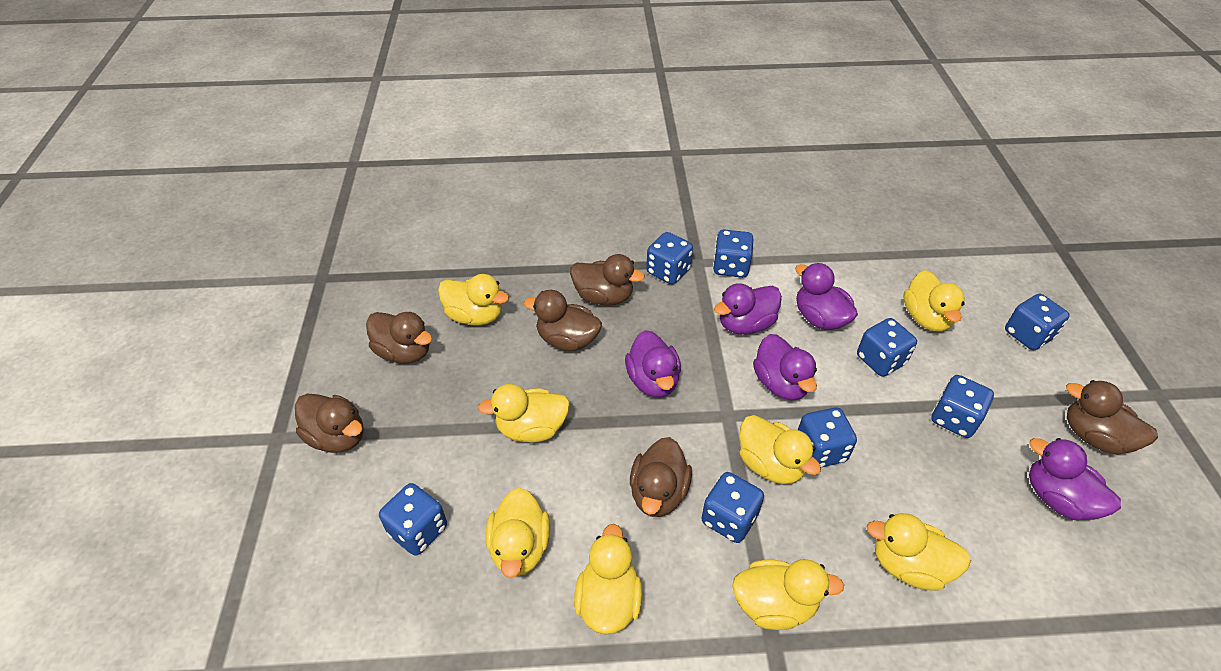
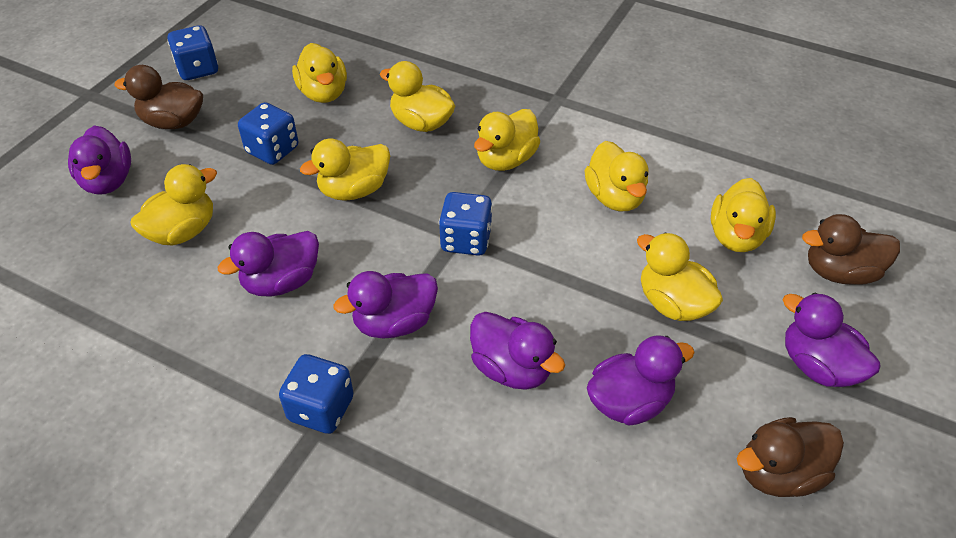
blue dice: 8 -> 4
brown duck: 6 -> 3
purple duck: 5 -> 6

